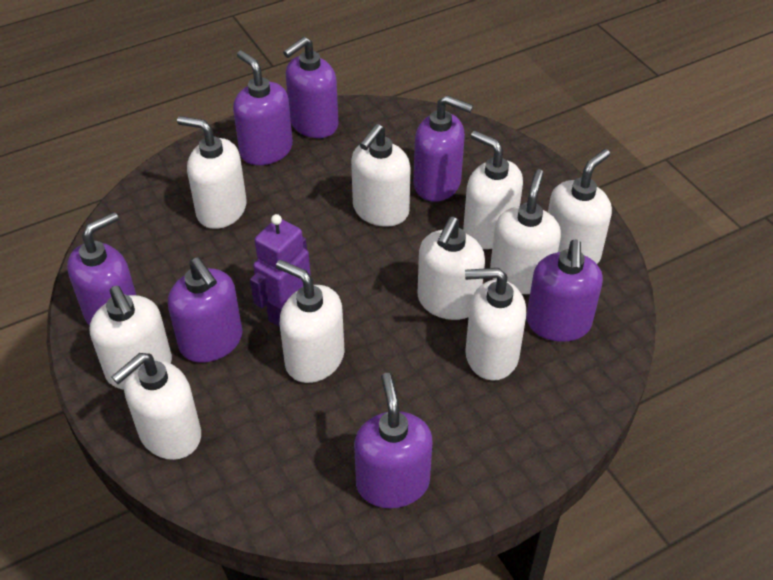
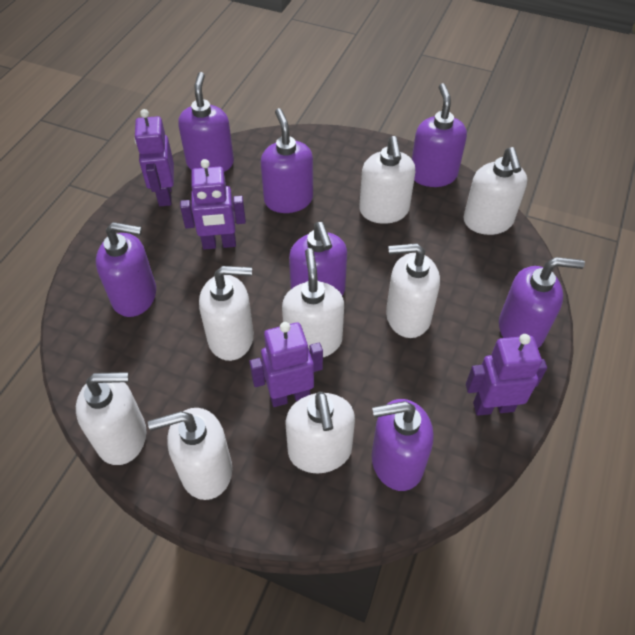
purple robot: 1 -> 4
white soap dispenser: 10 -> 8

